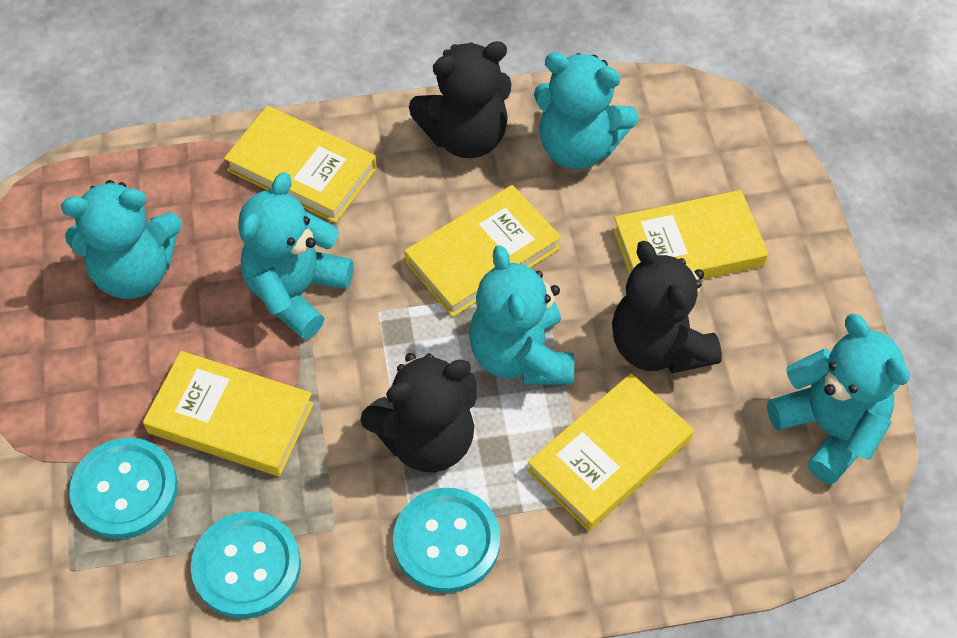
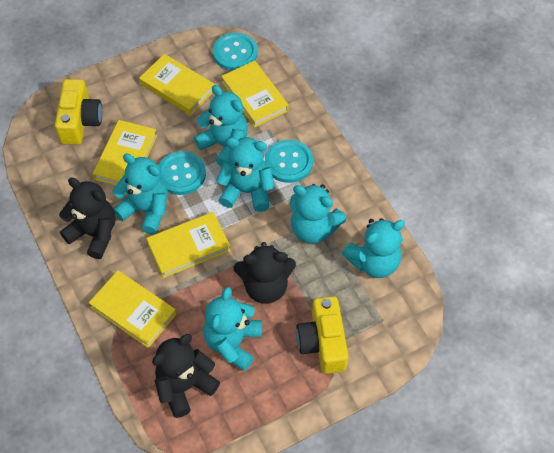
turquoise teddy bear: 5 -> 6
yellow camera: 0 -> 2

